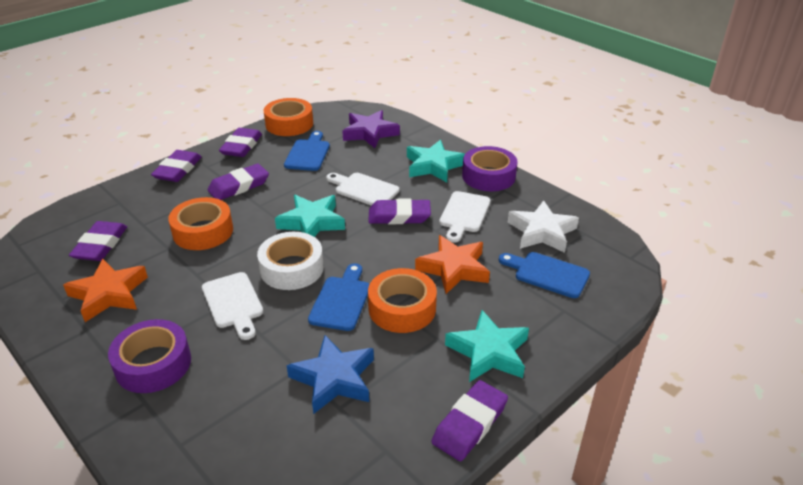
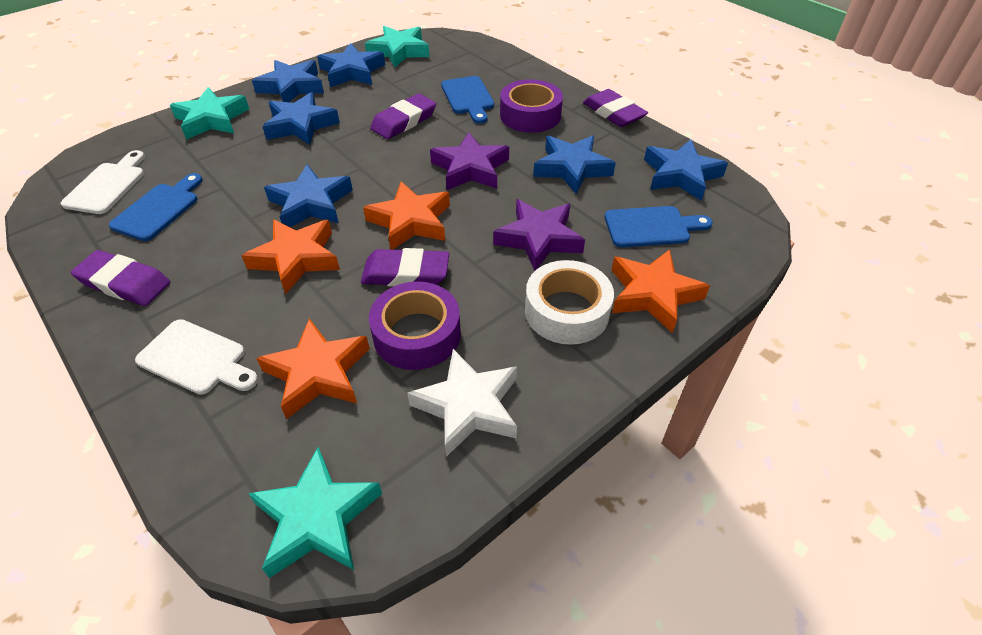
blue star: 1 -> 6
orange star: 2 -> 4
orange tape: 3 -> 0
purple eraser: 6 -> 4
purple star: 1 -> 2
white cutting board: 3 -> 2

